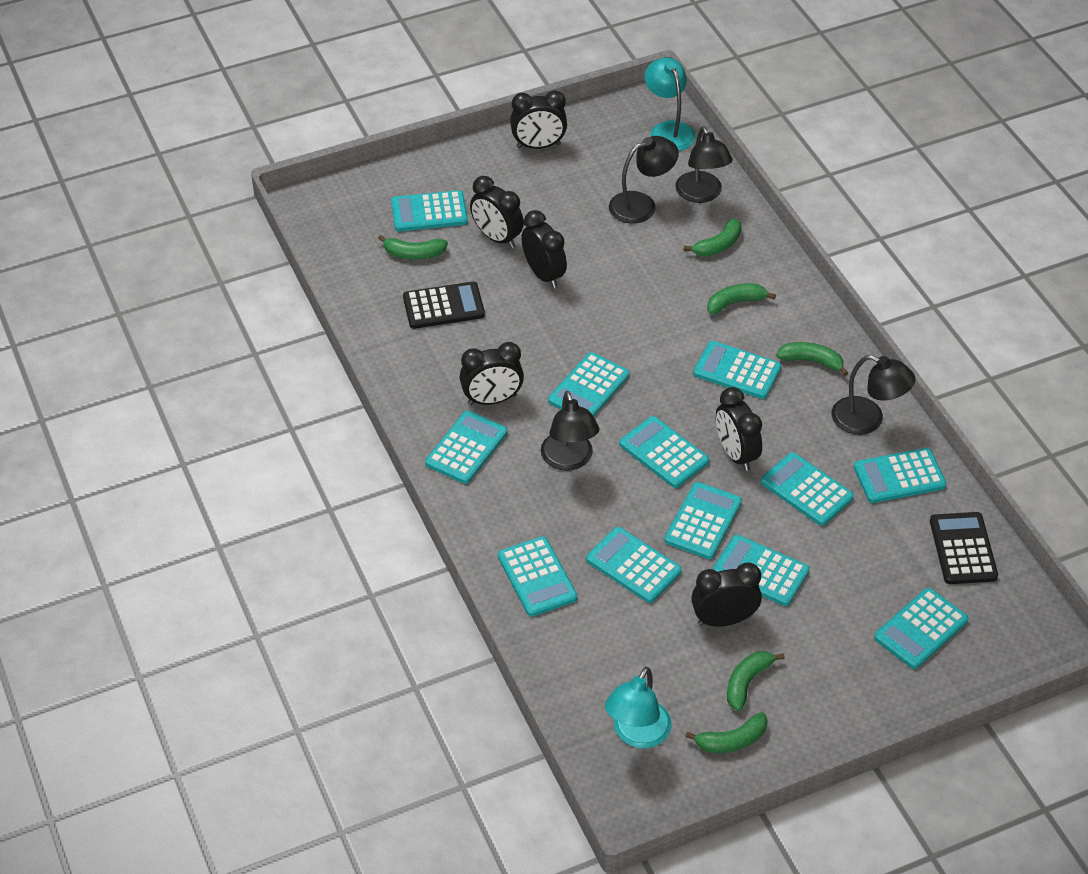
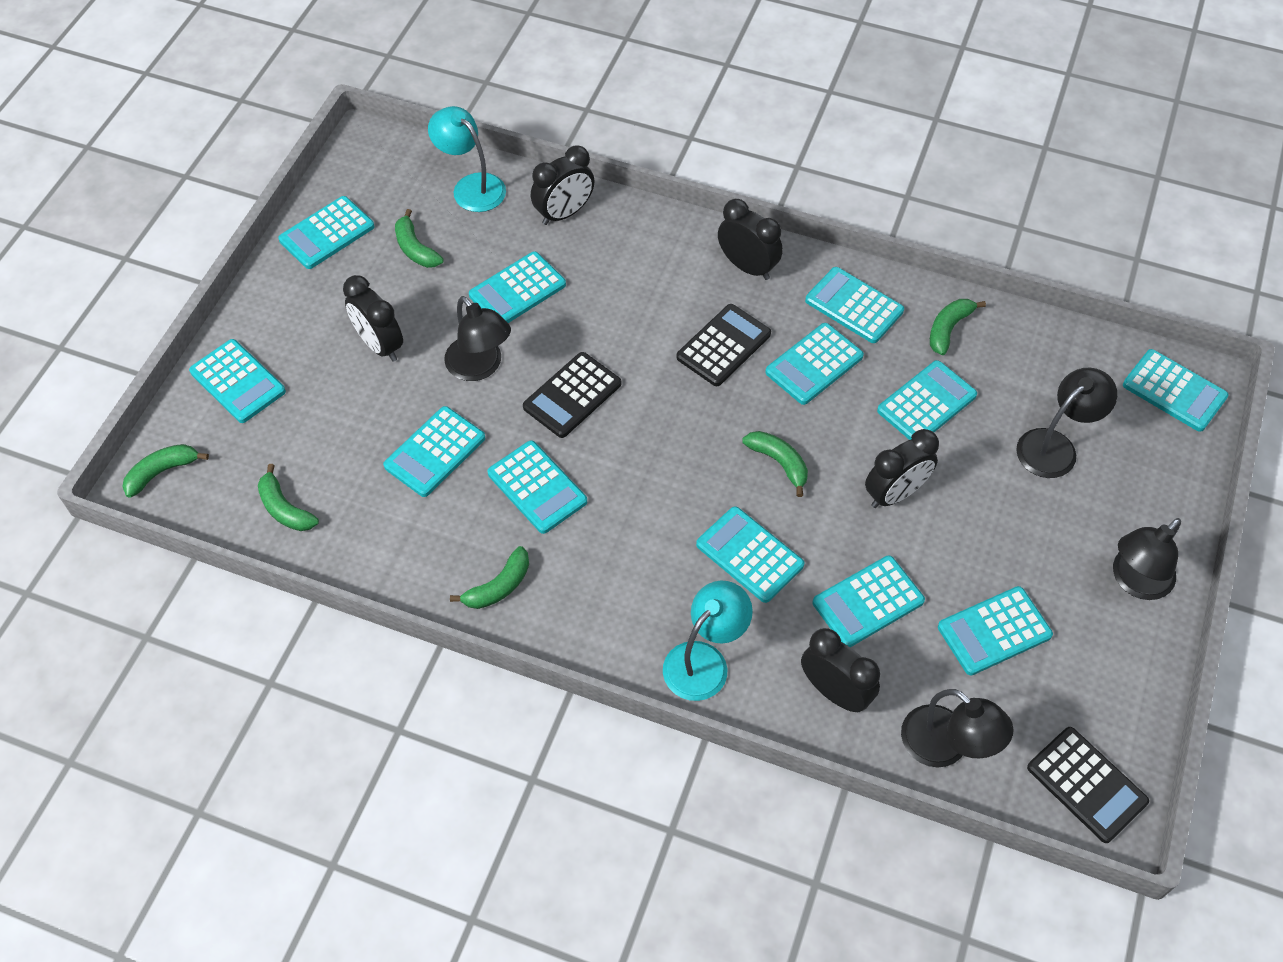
black calculator: 2 -> 3
black clock: 6 -> 5

